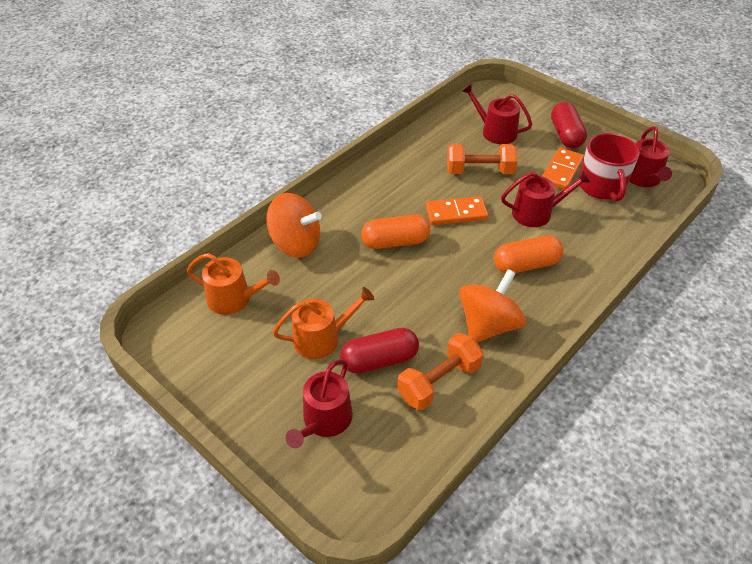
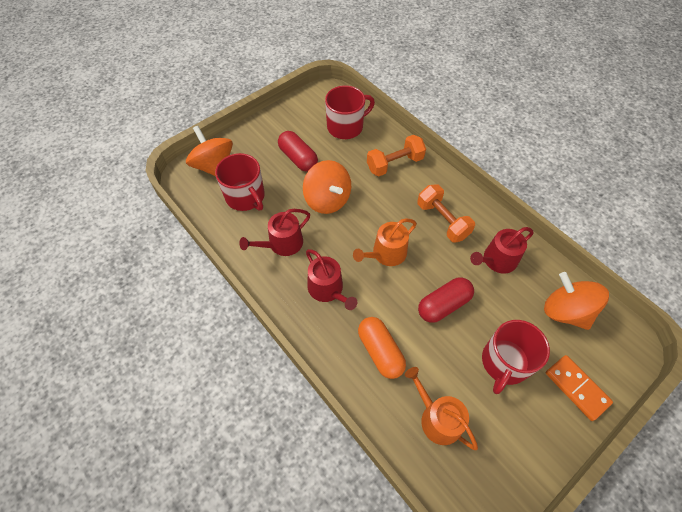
orange capsule: 2 -> 1
orange domino: 2 -> 1
orange spinning top: 2 -> 3
red mug: 1 -> 3
red watering can: 4 -> 3

